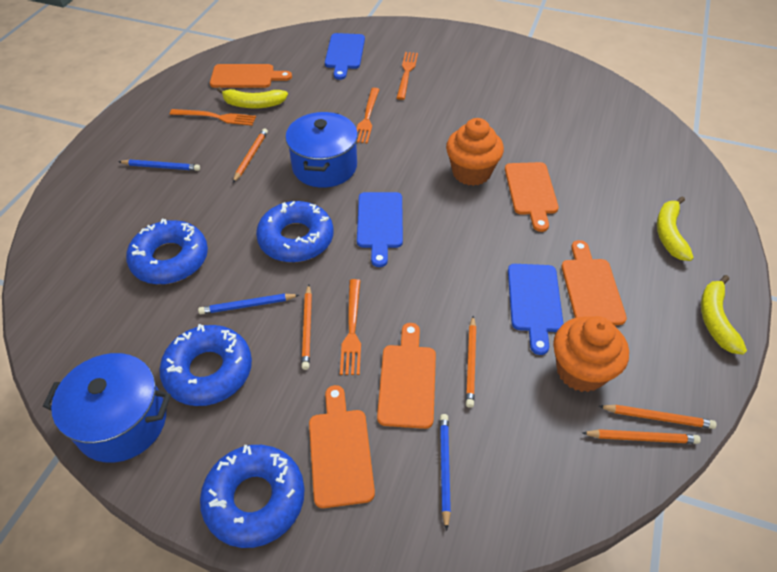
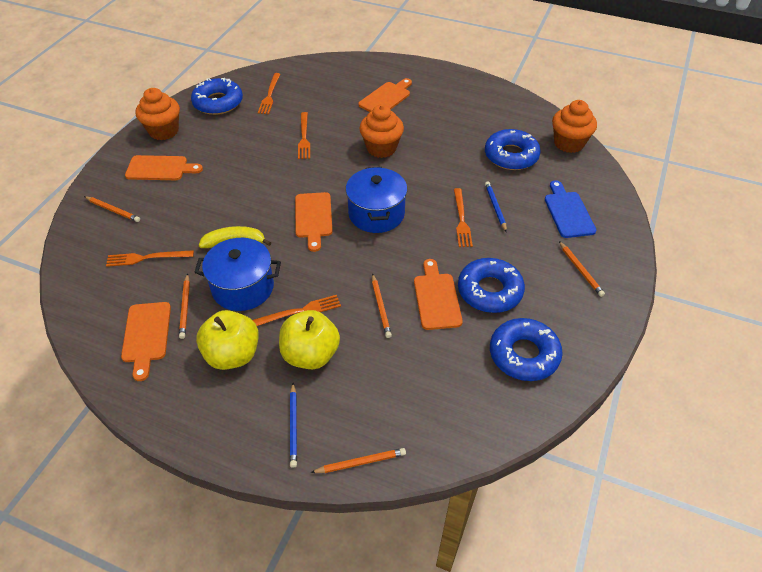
blue cutting board: 3 -> 1
blue pencil: 3 -> 2
orange cupcake: 2 -> 3
orange fork: 4 -> 5
yellow apple: 0 -> 2
yellow banana: 3 -> 1

